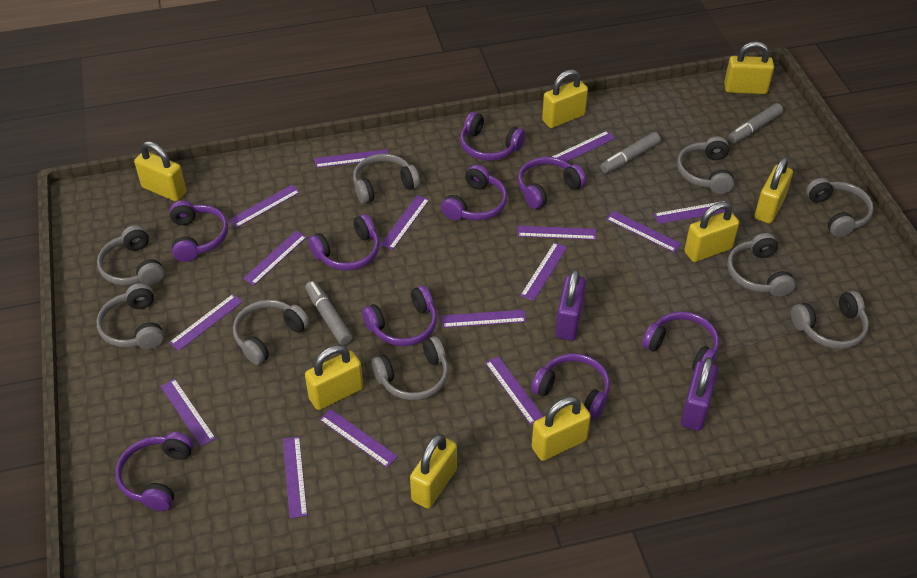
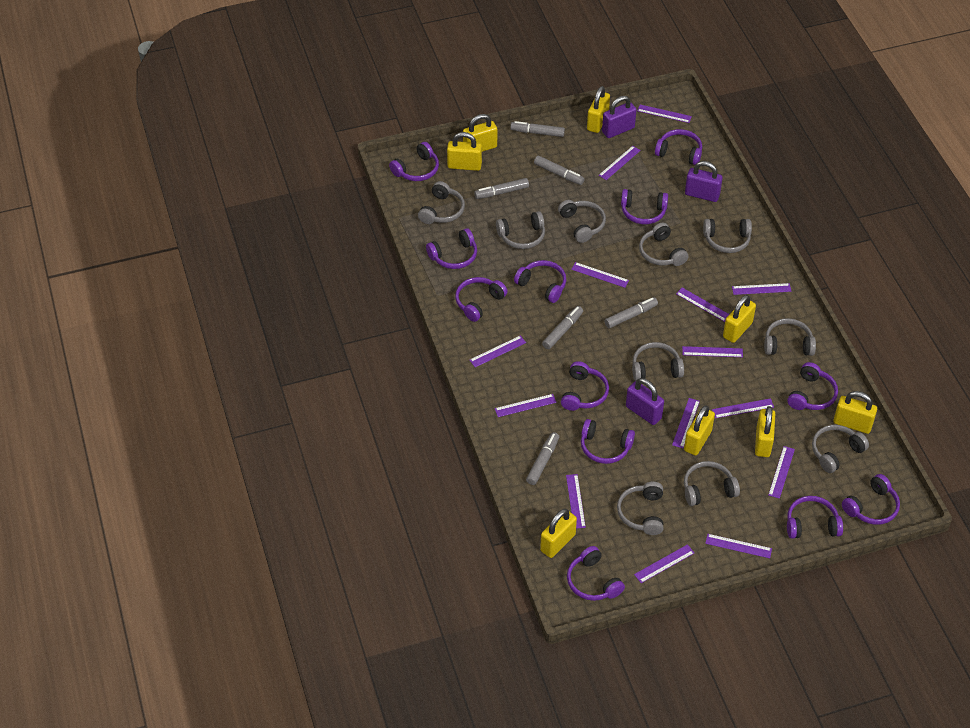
grey headphones: 9 -> 10
grey marker: 3 -> 6
purple headphones: 9 -> 12
purple padlock: 2 -> 3
purple ruler: 15 -> 14

